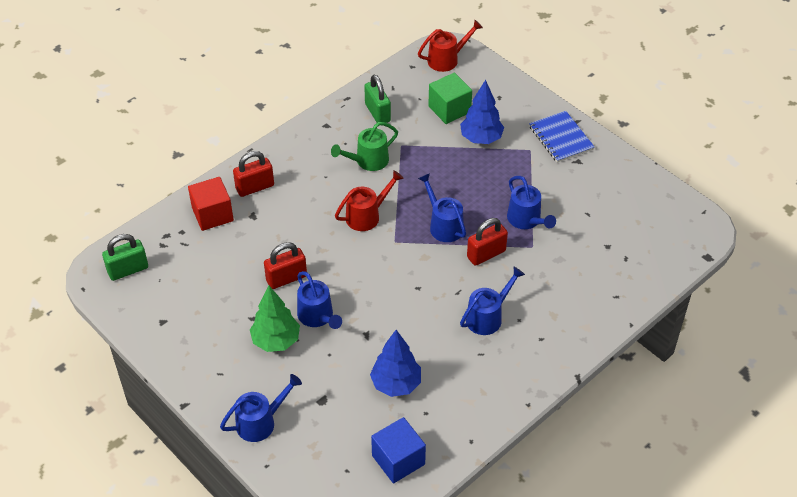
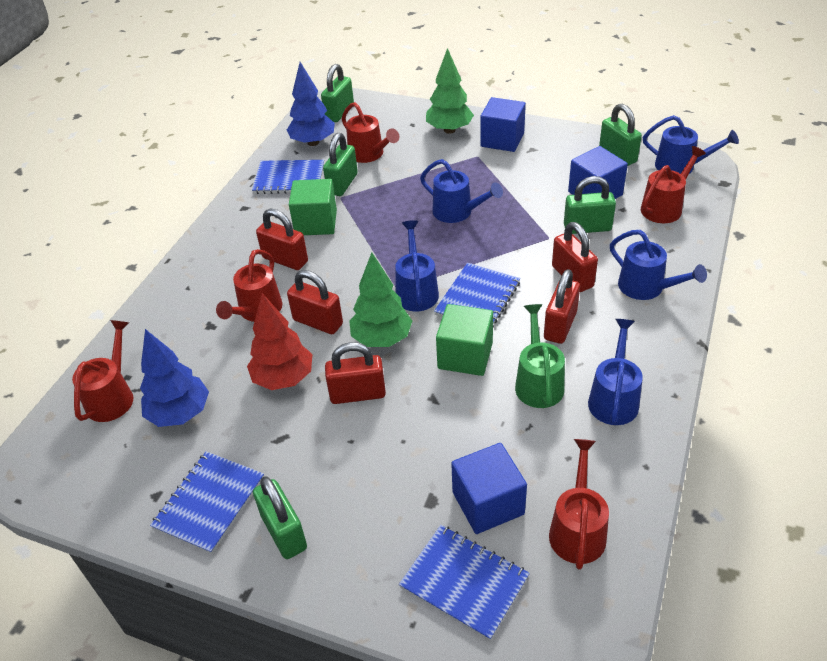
blue cube: 1 -> 3
blue notebook: 1 -> 4
green cube: 1 -> 2
green padlock: 2 -> 5
green tree: 1 -> 2
red cube: 1 -> 0
red padlock: 3 -> 5
red tree: 0 -> 1
red watering can: 2 -> 5

